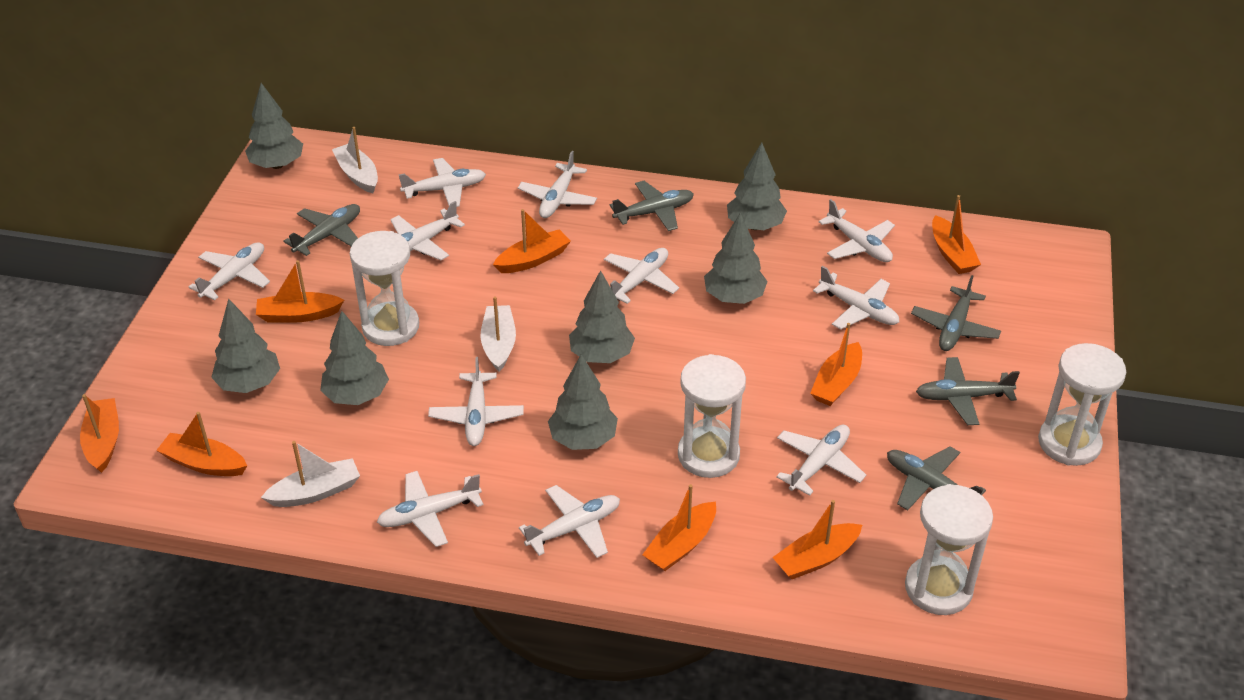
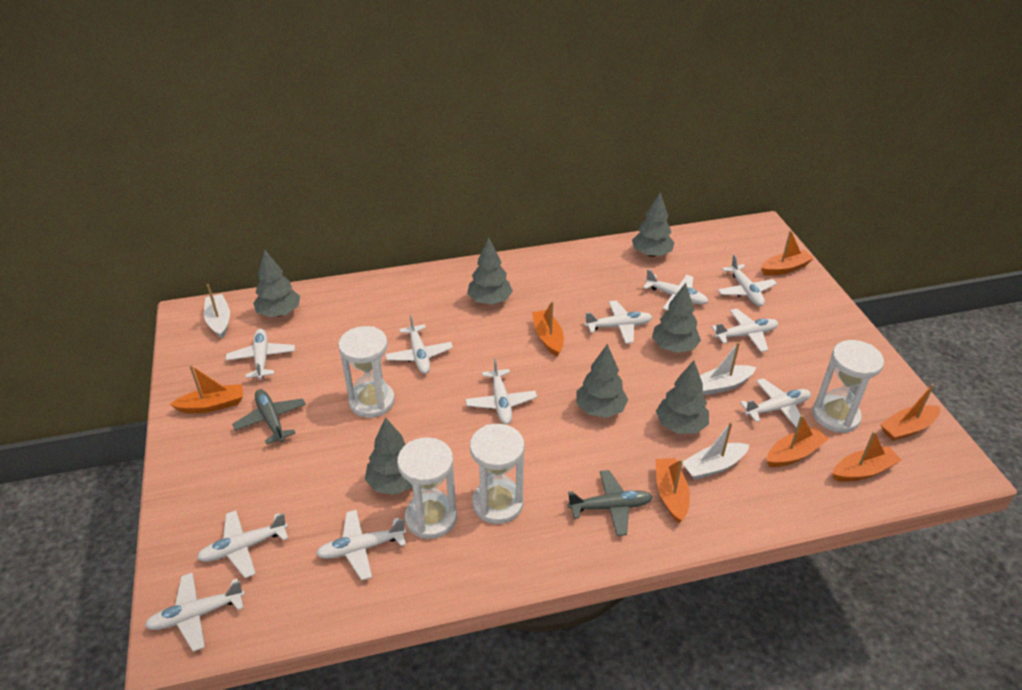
grey plane: 5 -> 2
orange boat: 8 -> 7

